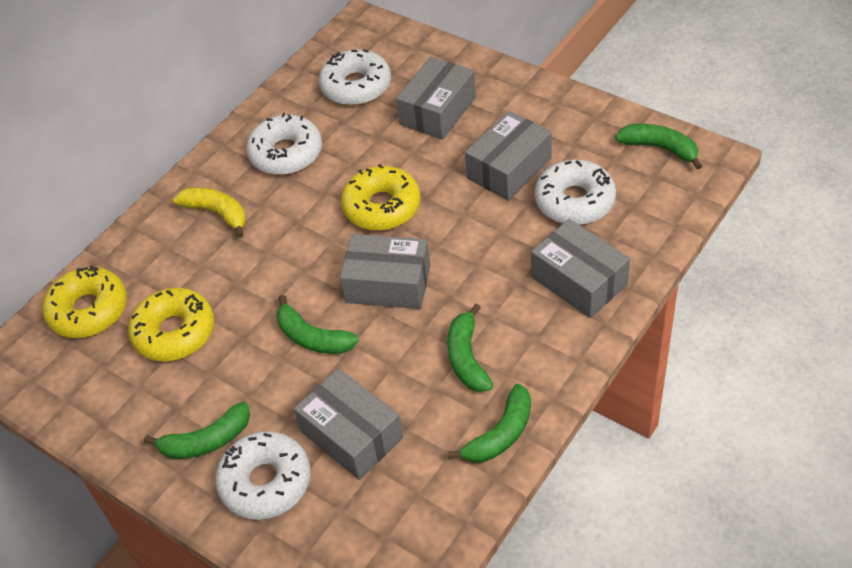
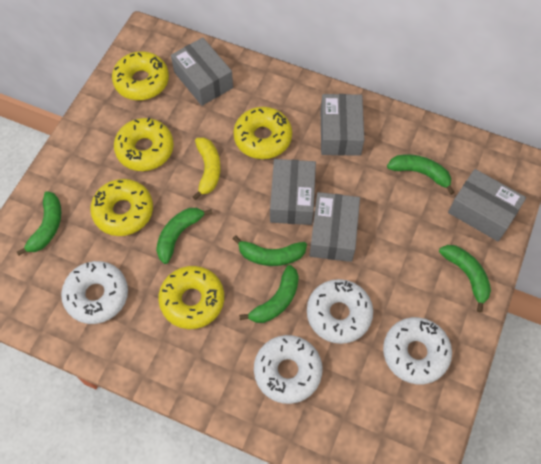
green banana: 5 -> 6
yellow donut: 3 -> 5

